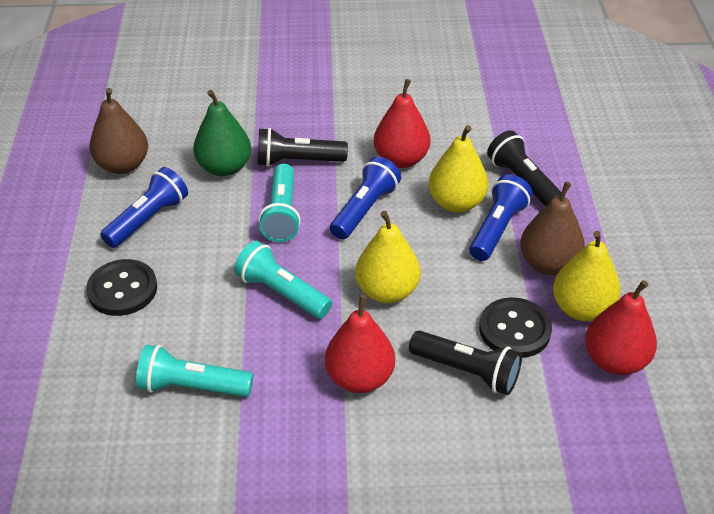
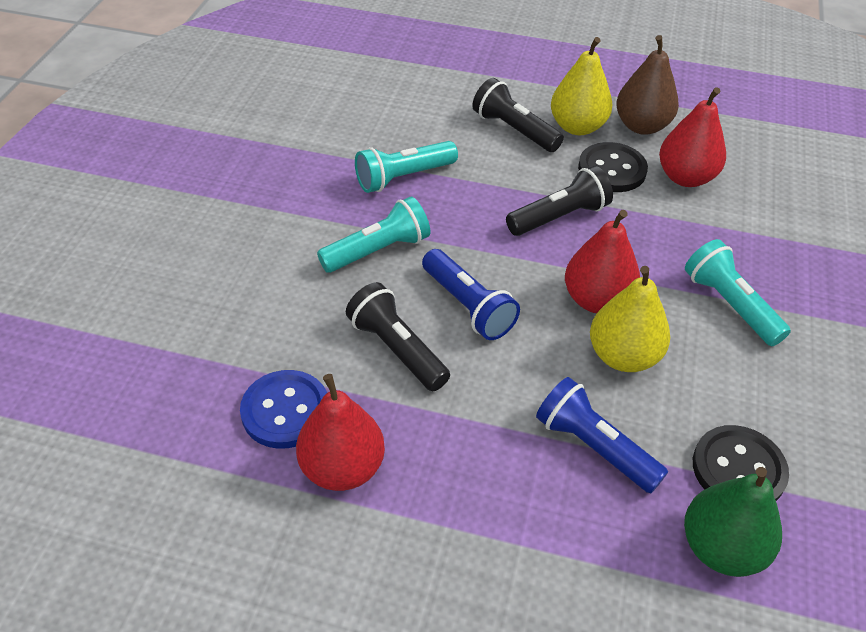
blue button: 0 -> 1
blue flashlight: 3 -> 2
brown pear: 2 -> 1
yellow pear: 3 -> 2

